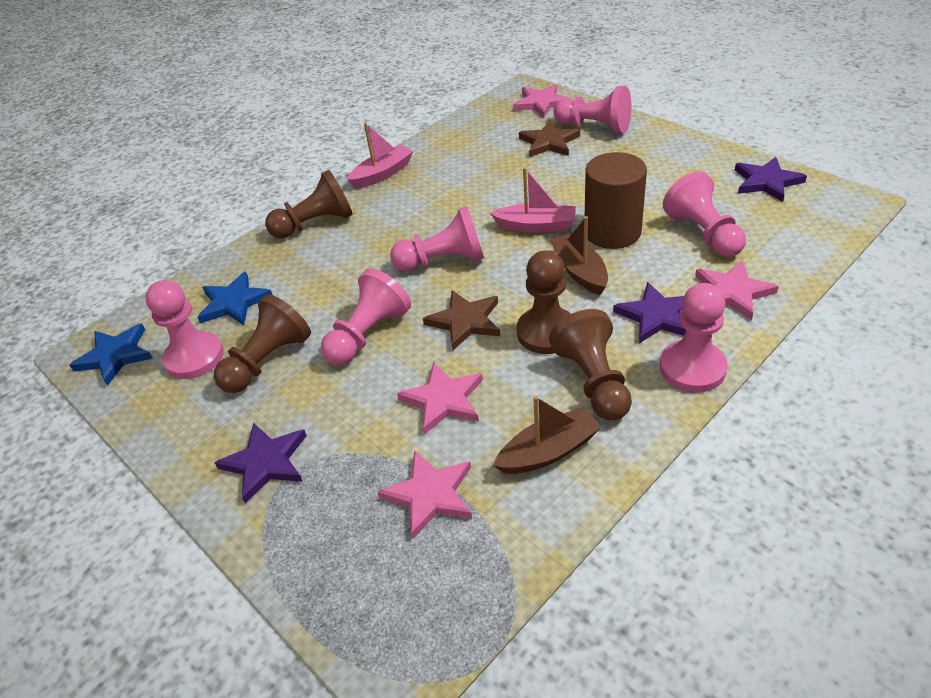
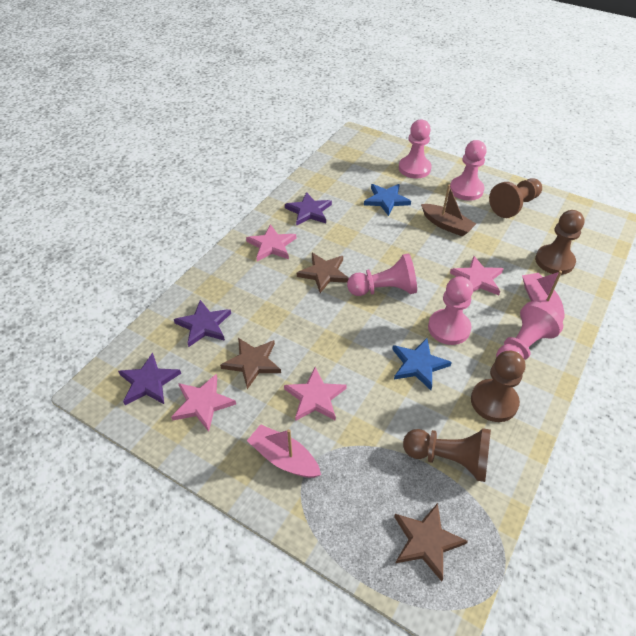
brown boat: 2 -> 1
brown cylinder: 1 -> 0
brown star: 2 -> 3
pink pawn: 6 -> 5

